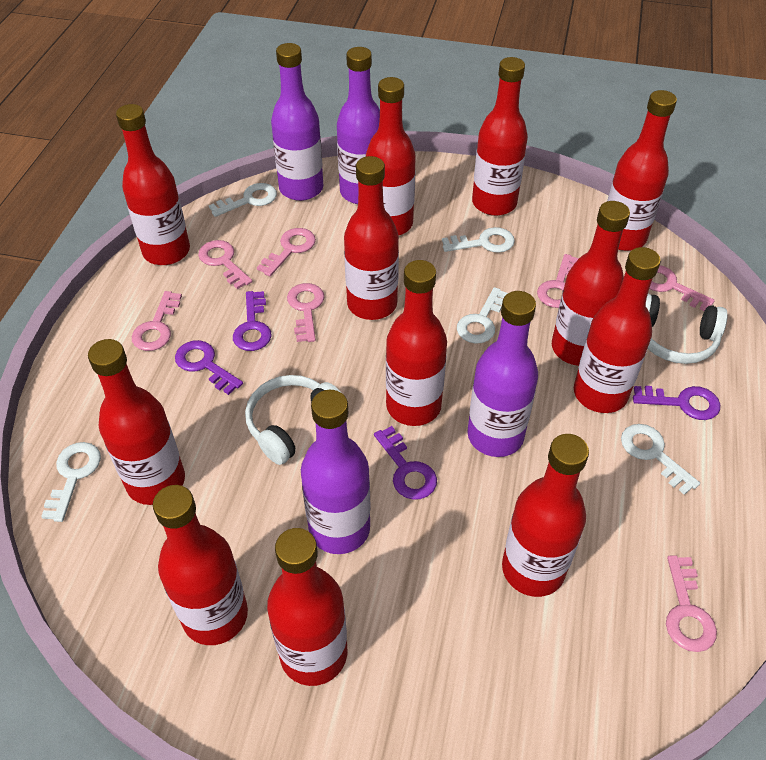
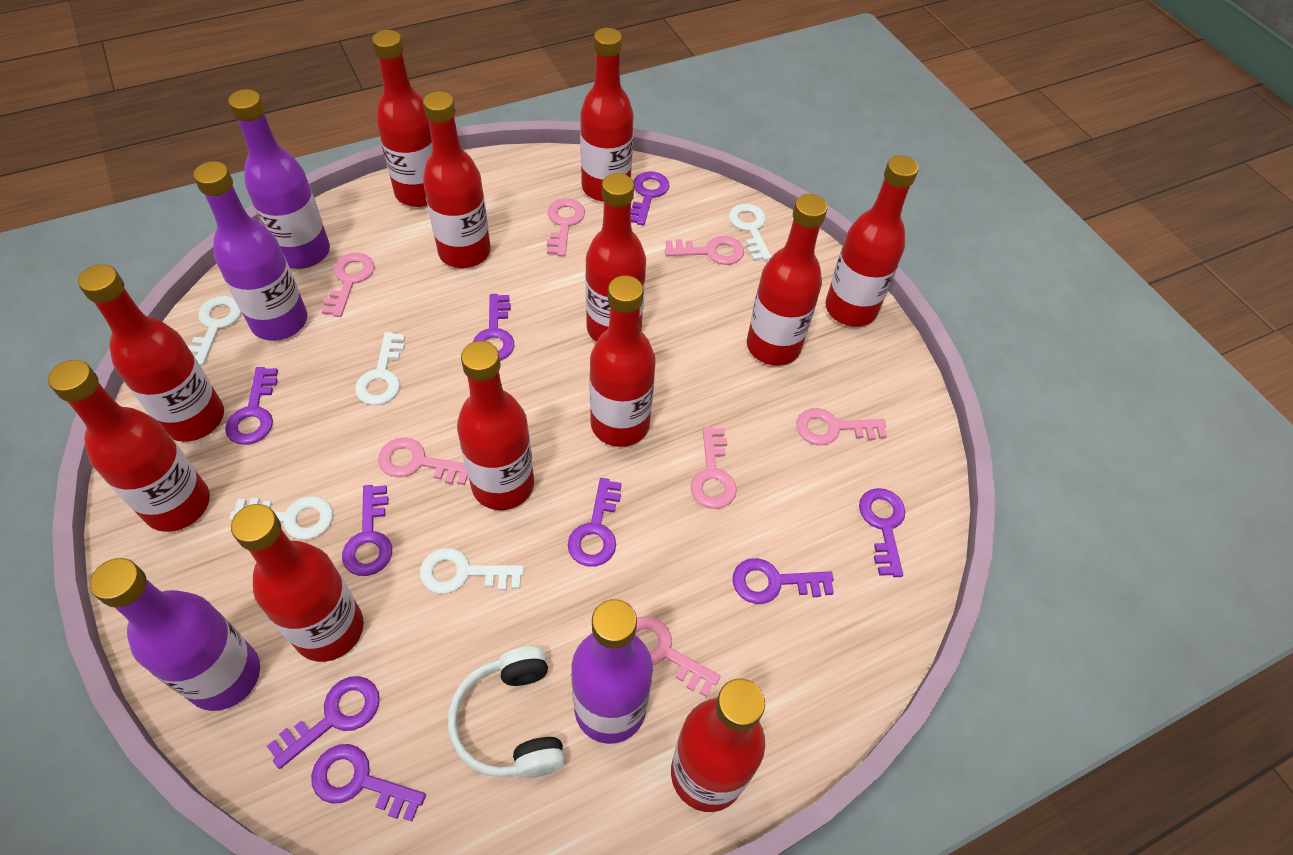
purple key: 4 -> 9
white headphones: 2 -> 1

